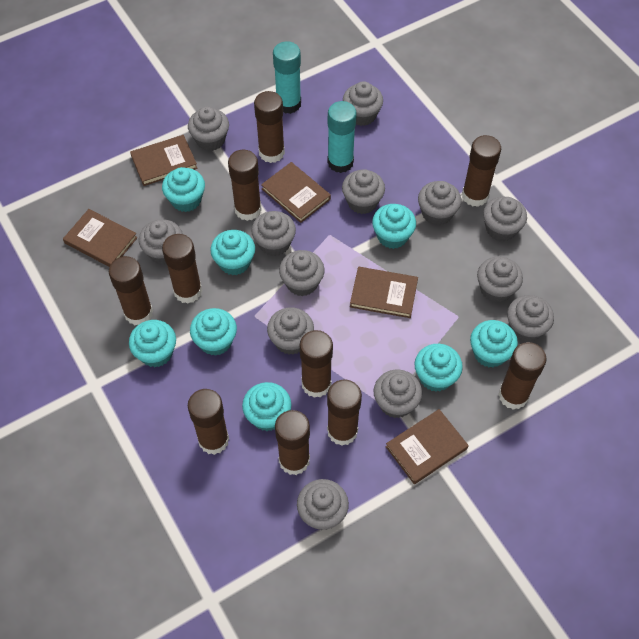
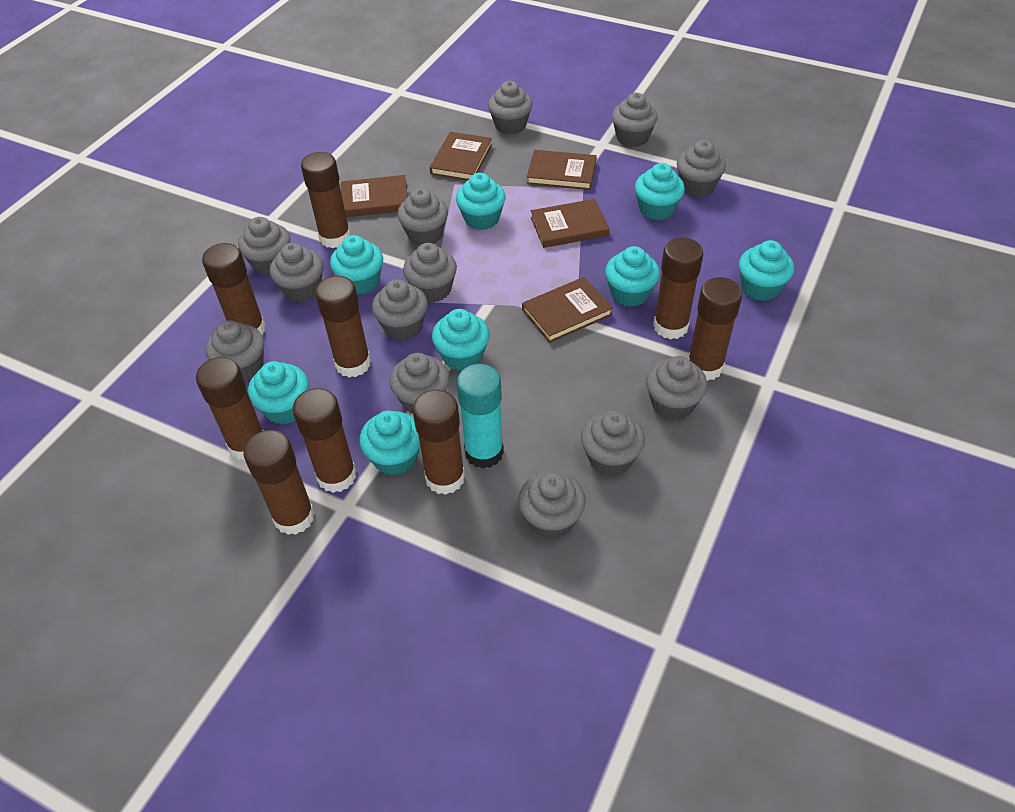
brown glue stick: 10 -> 9
turquoise glue stick: 2 -> 1

